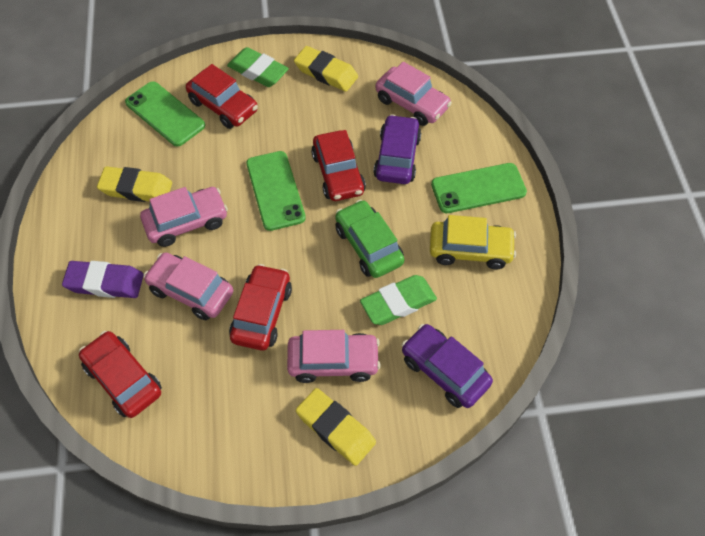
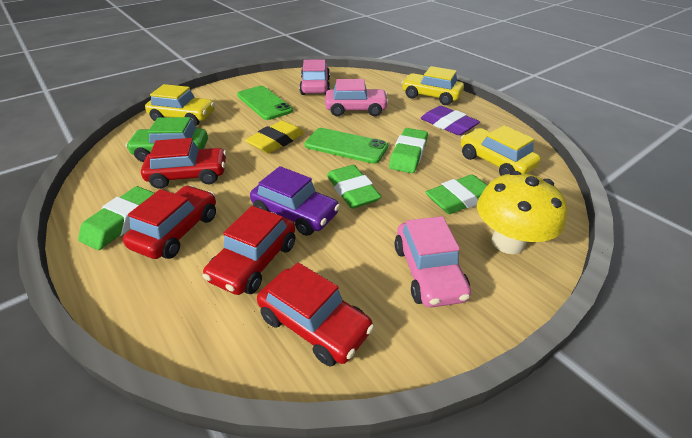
green eraser: 2 -> 4
green phone: 3 -> 2
pink car: 4 -> 3
purple car: 2 -> 1
yellow car: 1 -> 3
yellow eraser: 3 -> 1
yellow mushroom: 0 -> 1

